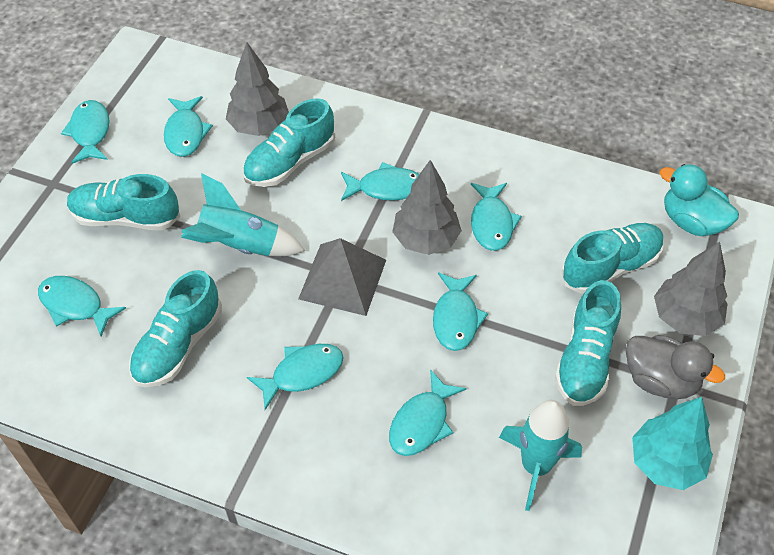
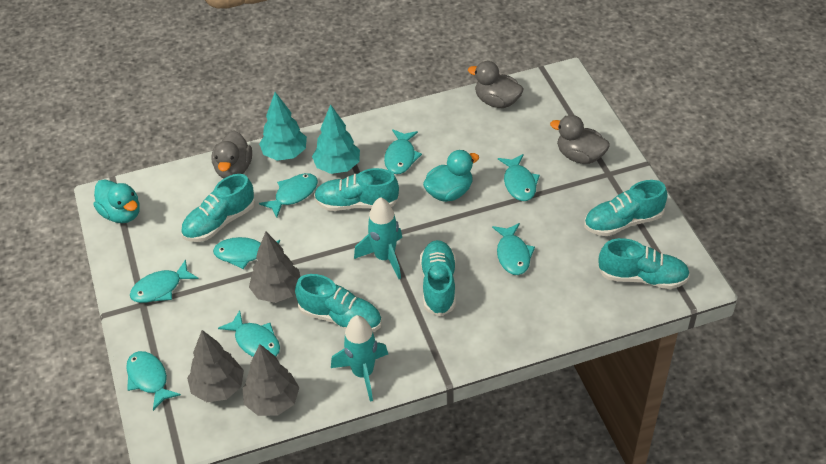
grey duck: 1 -> 3
grey pyramid: 1 -> 0
turquoise duck: 1 -> 2
turquoise shoe: 5 -> 6
turquoise tree: 1 -> 2

